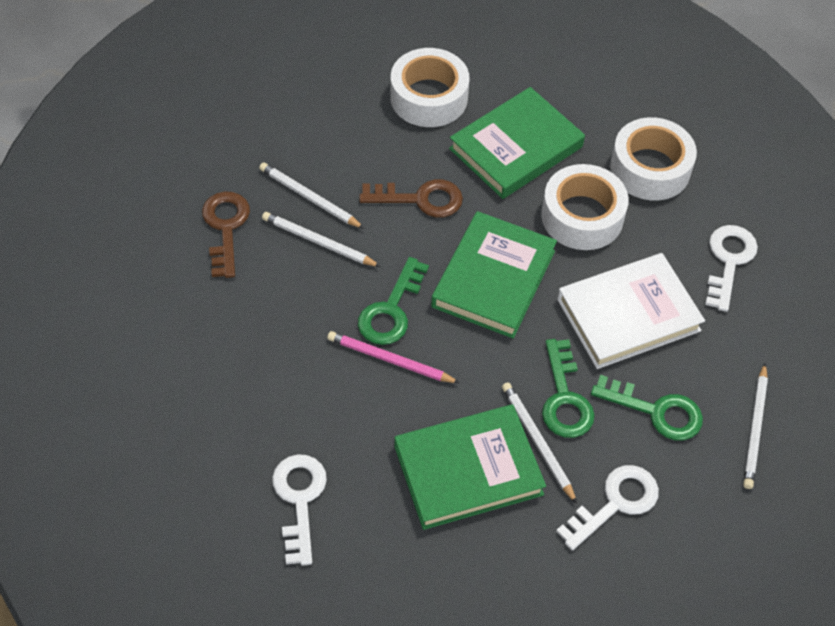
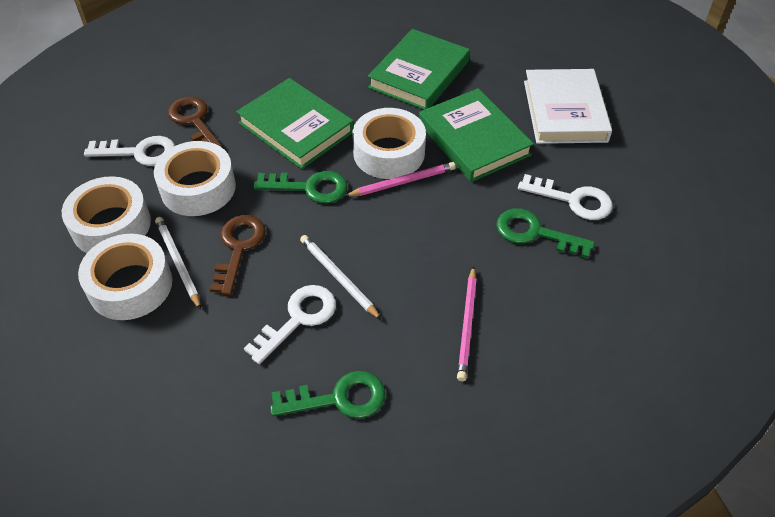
pink pencil: 1 -> 2
white pencil: 4 -> 2
white tape: 3 -> 4

